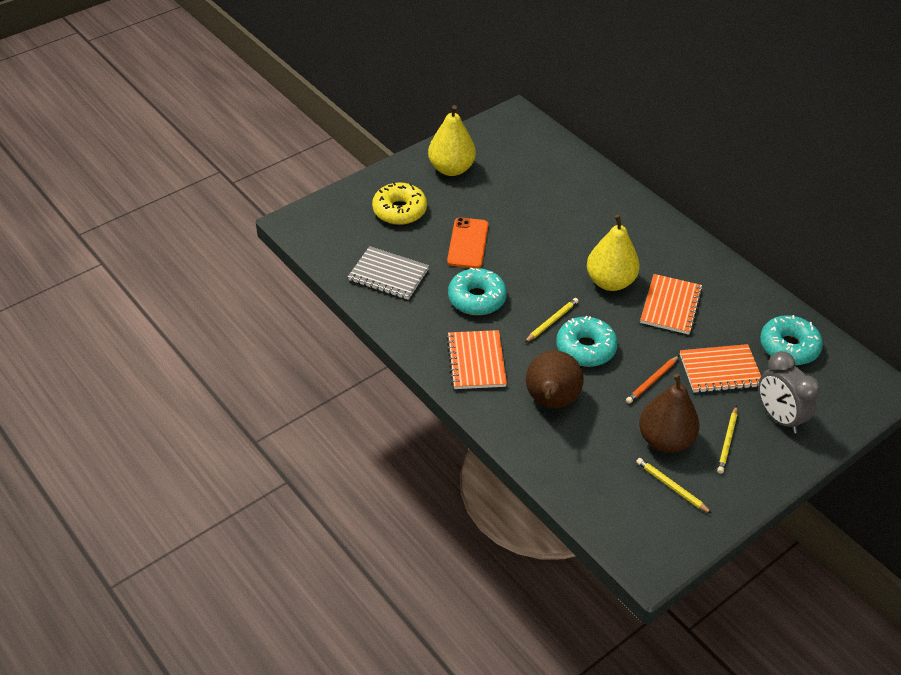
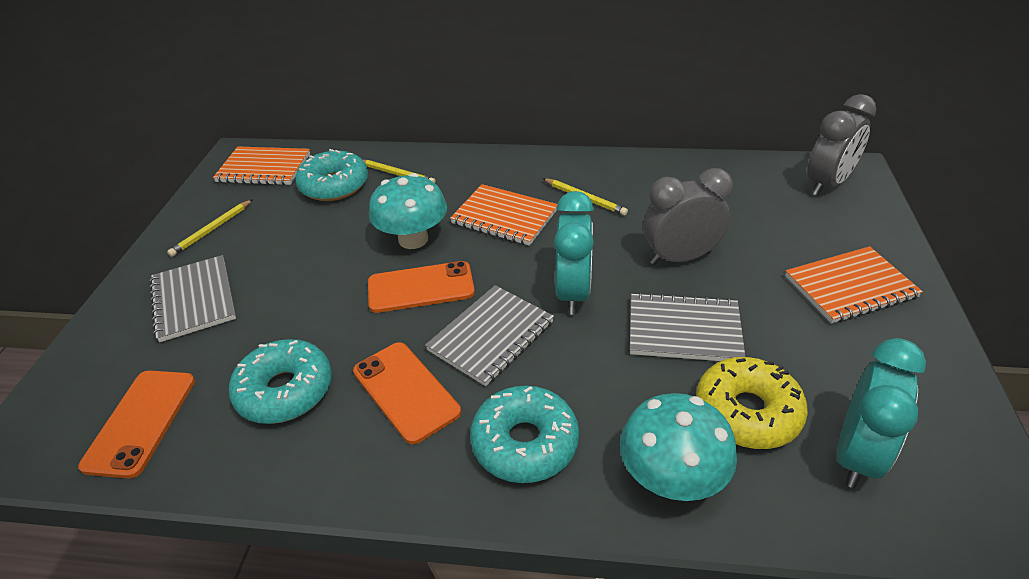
brown pear: 2 -> 0
grey clock: 1 -> 2
grey notebook: 1 -> 3
orange pencil: 1 -> 0
orange phone: 1 -> 3
turquoise clock: 0 -> 2
turquoise mushroom: 0 -> 2
yellow pear: 2 -> 0

